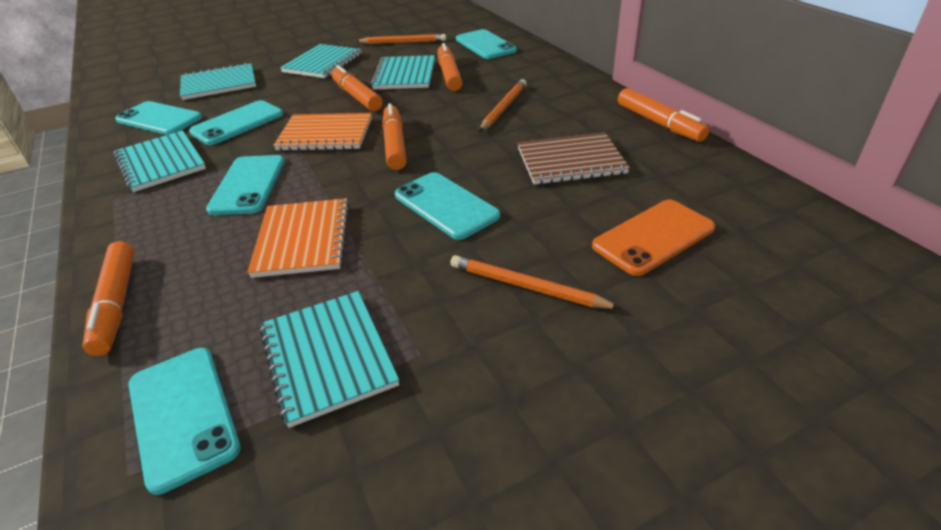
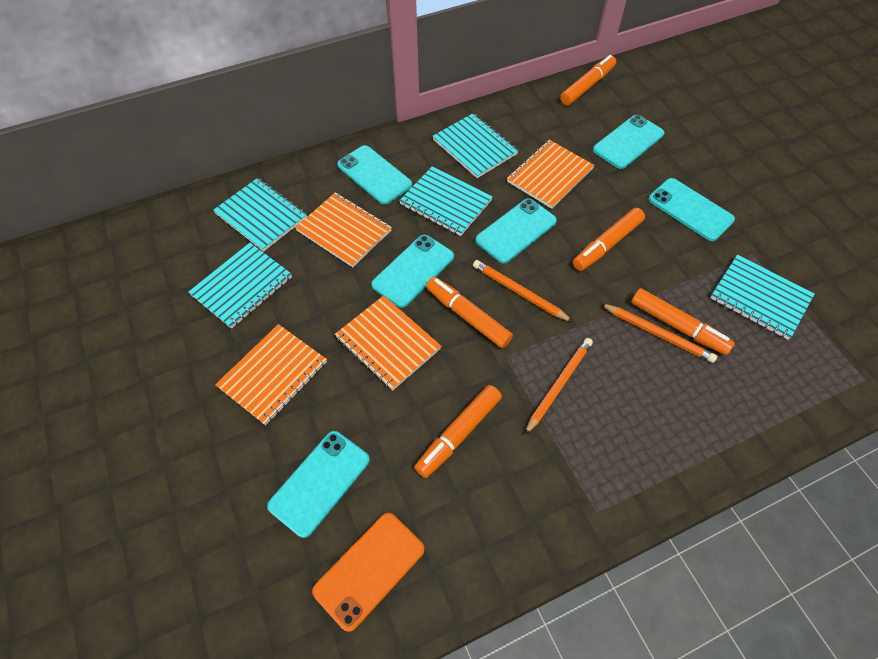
brown notebook: 1 -> 0
orange notebook: 2 -> 4

